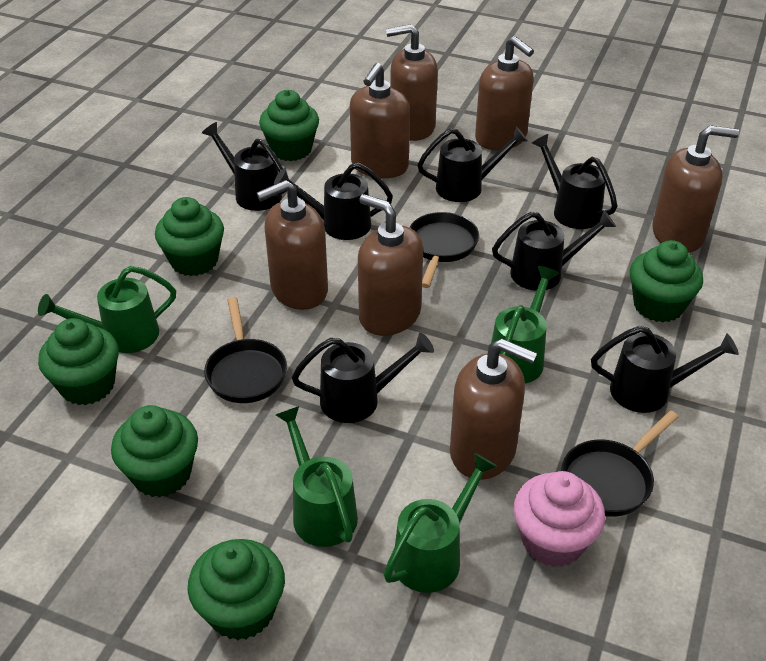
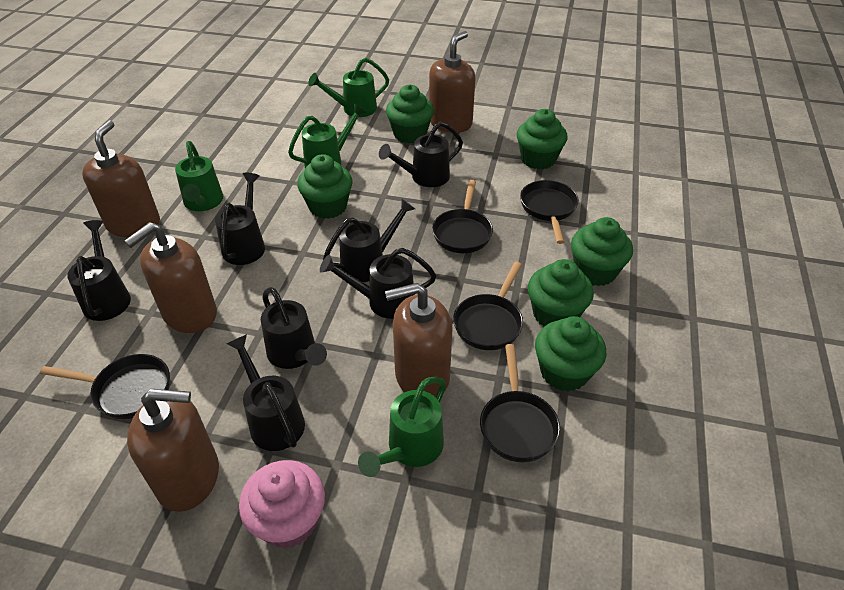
black pan: 3 -> 5
brown soap dispenser: 7 -> 5

